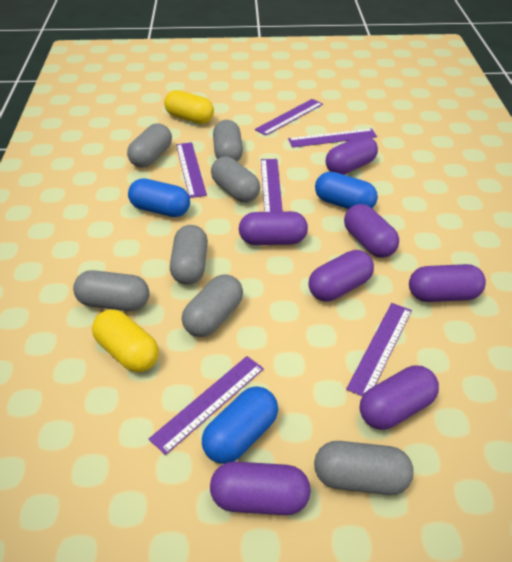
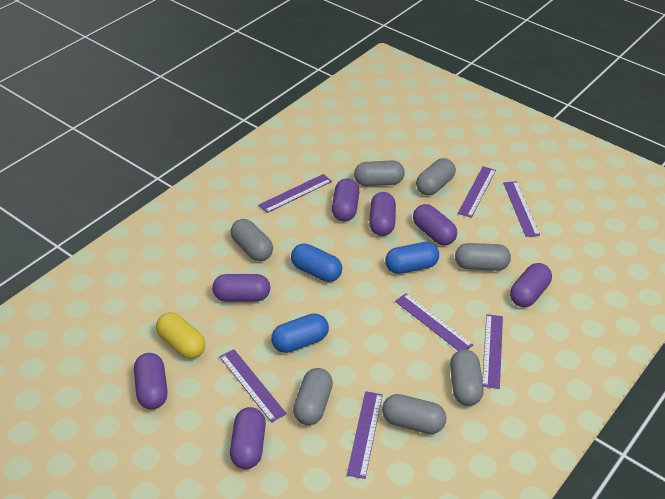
purple ruler: 6 -> 7
yellow capsule: 2 -> 1

